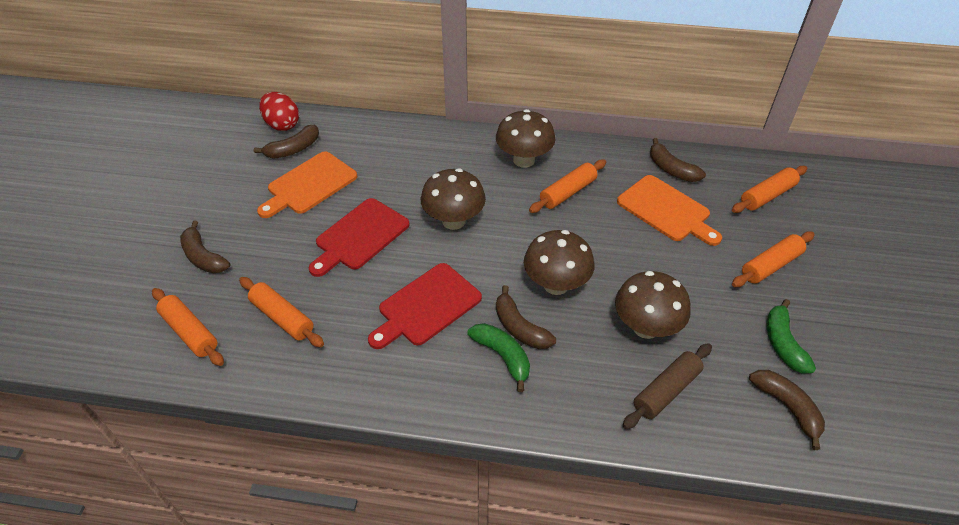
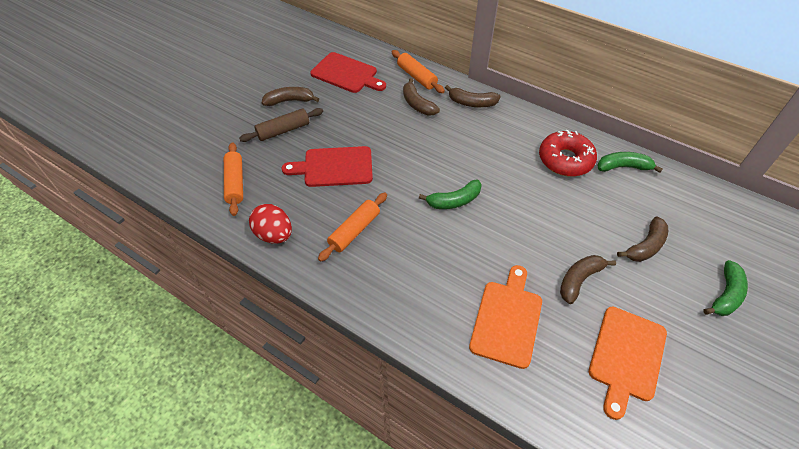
brown mushroom: 4 -> 0
green banana: 2 -> 3
orange rolling pin: 5 -> 3
red donut: 0 -> 1

